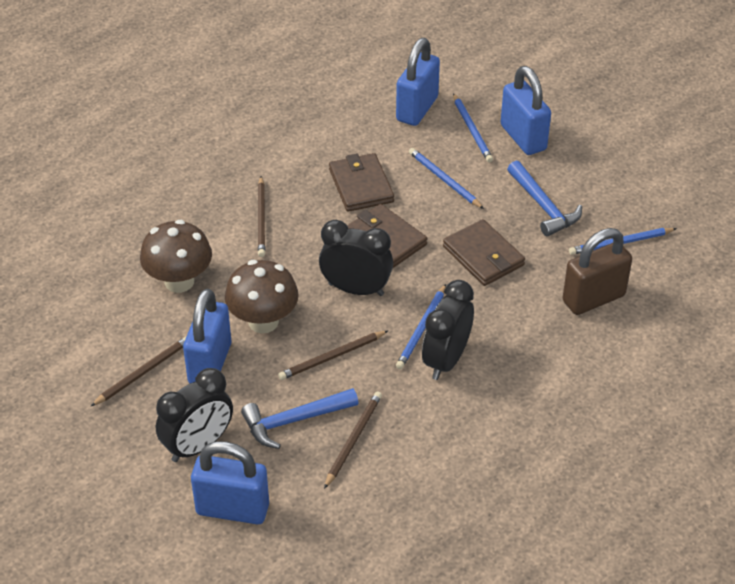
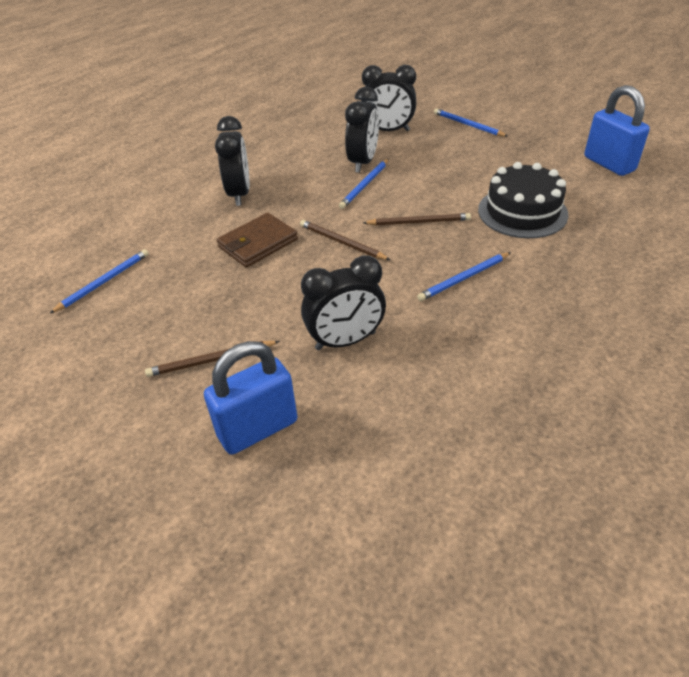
black cake: 0 -> 1
black clock: 3 -> 4
blue hammer: 2 -> 0
blue padlock: 4 -> 2
brown mushroom: 2 -> 0
brown padlock: 1 -> 0
brown pencil: 4 -> 3
brown wallet: 3 -> 1

